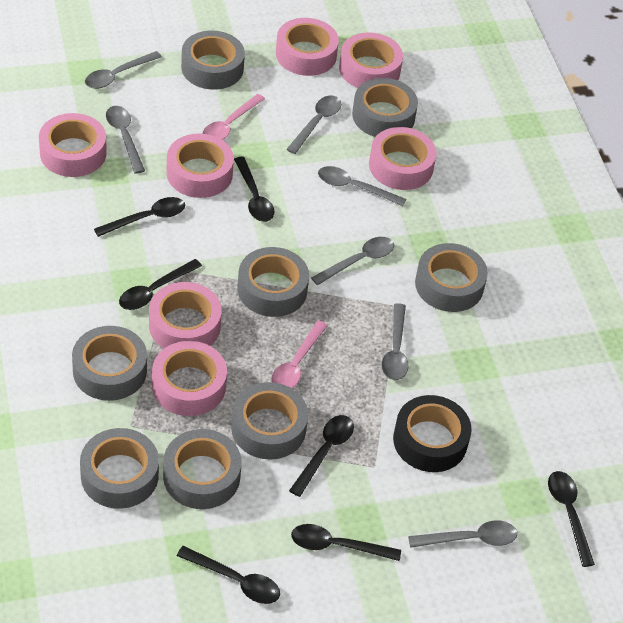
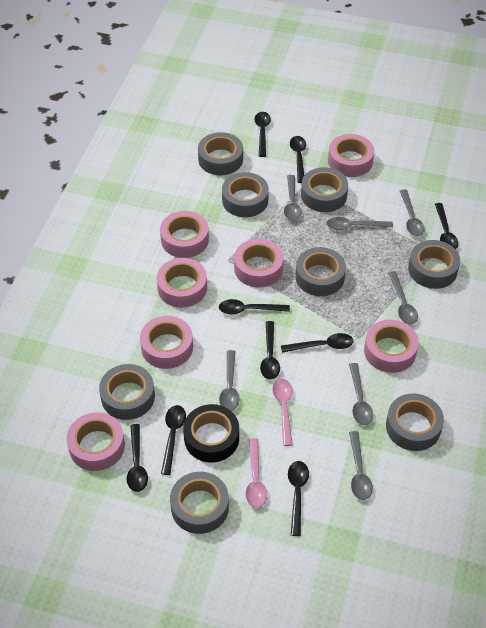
black spoon: 7 -> 9

